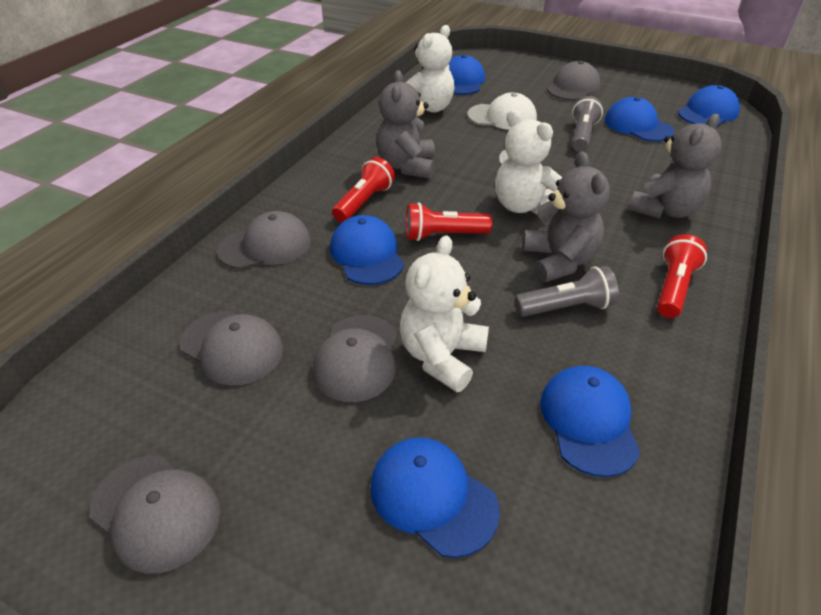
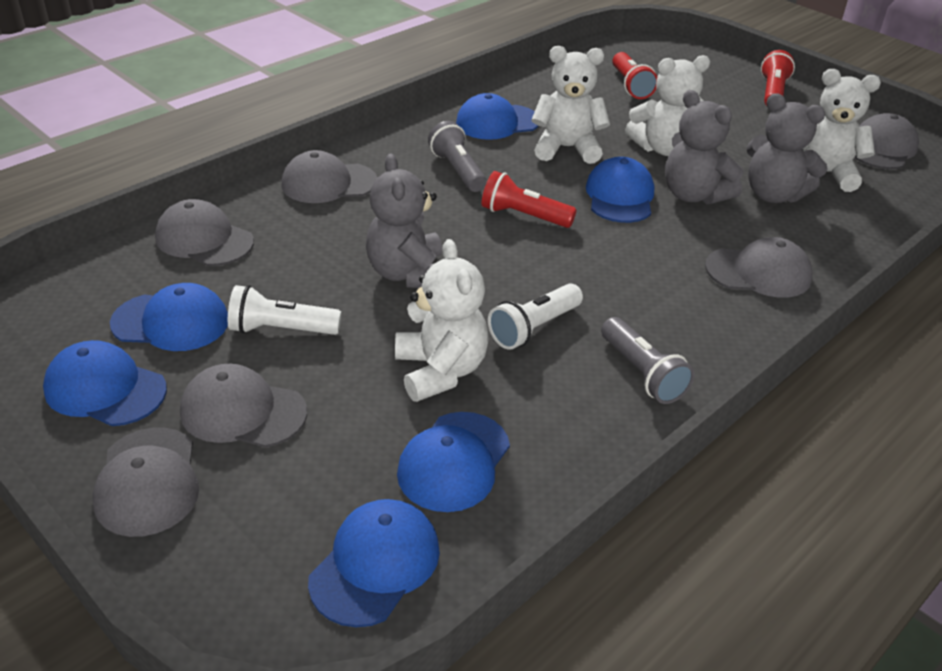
grey cap: 5 -> 6
white cap: 1 -> 0
white flashlight: 0 -> 2
white teddy bear: 3 -> 4

